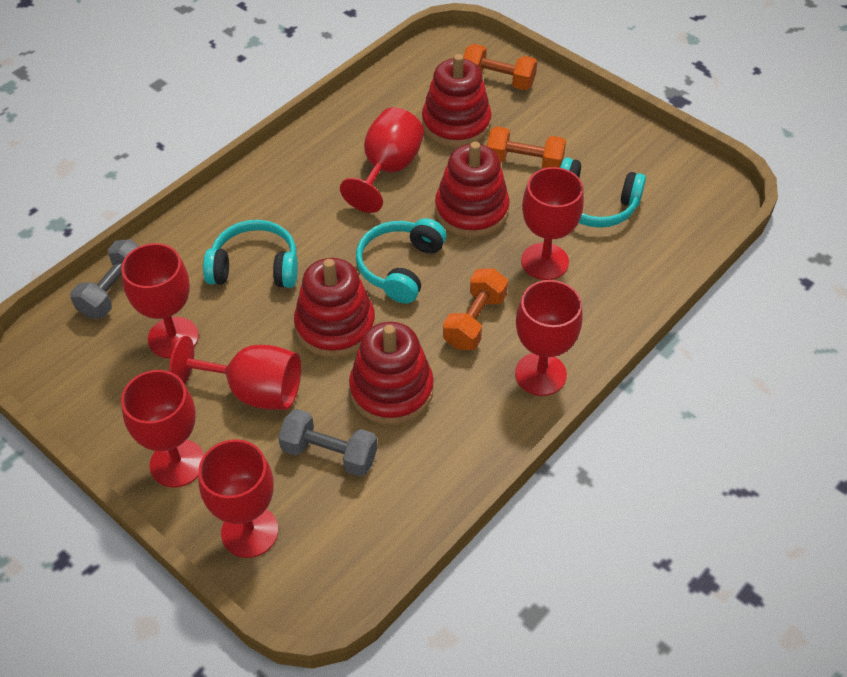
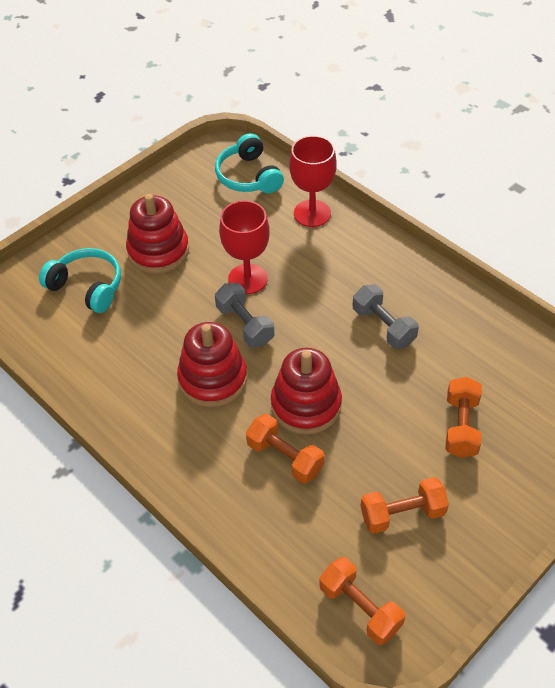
orange dumbbell: 3 -> 4
red goblet: 7 -> 2
red stacking toy: 4 -> 3
turquoise headphones: 3 -> 2

